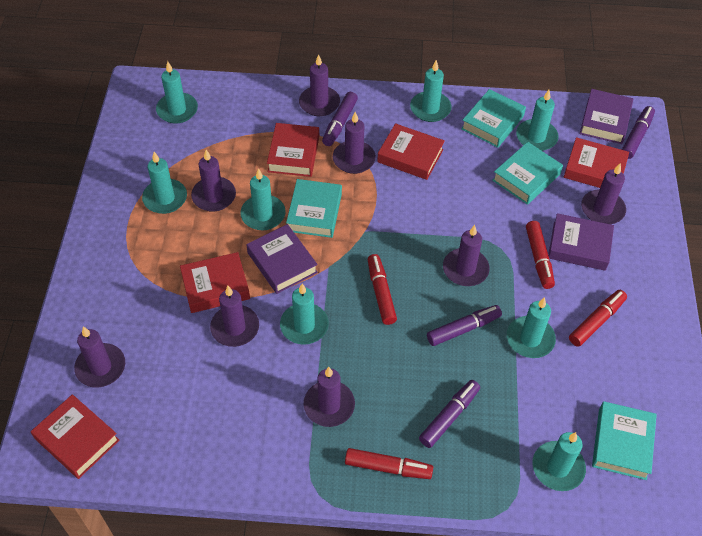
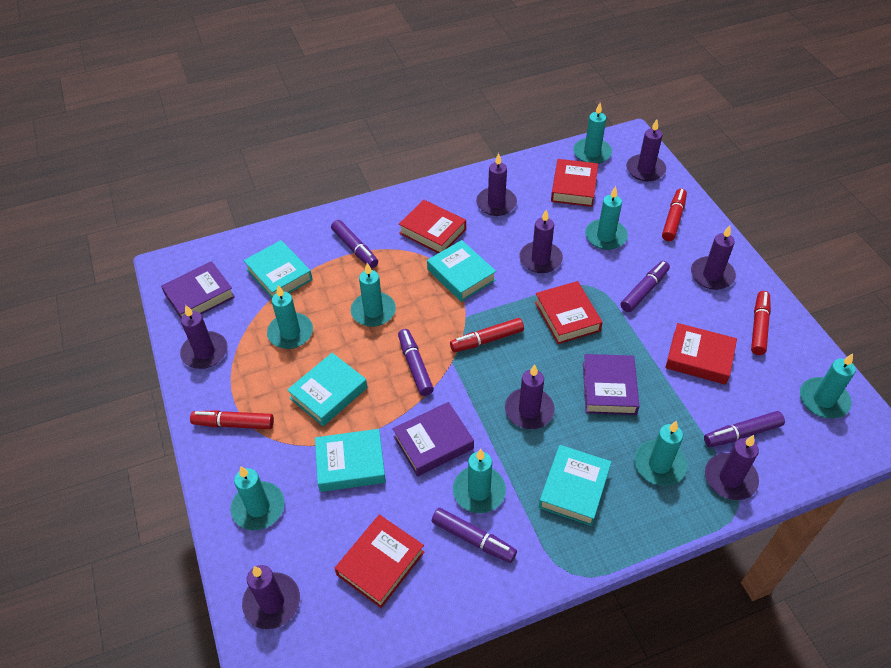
purple marker: 4 -> 5
turquoise book: 4 -> 5

